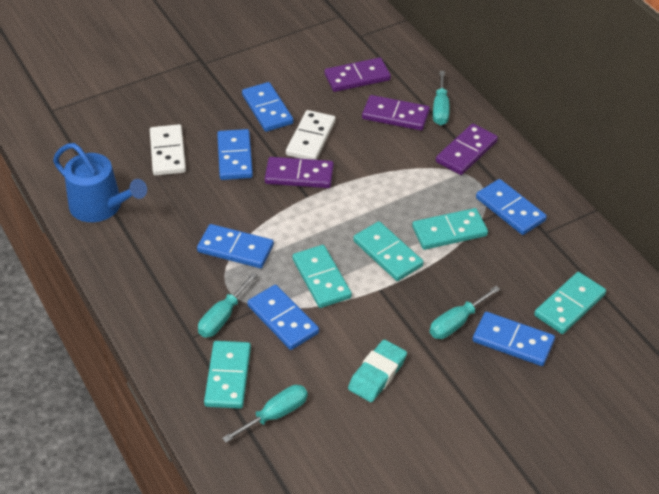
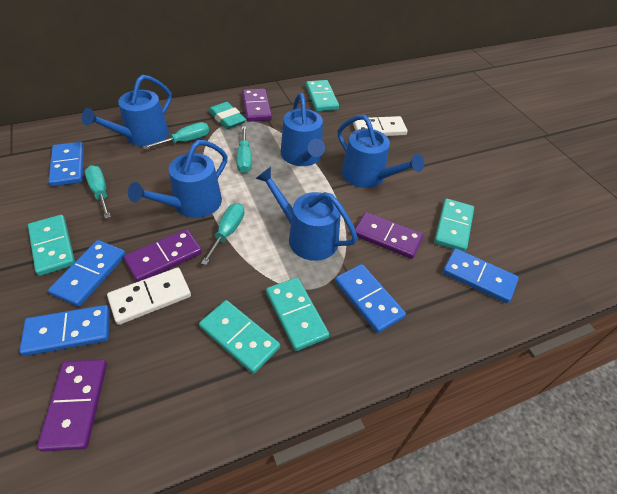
blue domino: 6 -> 5
blue watering can: 1 -> 5

